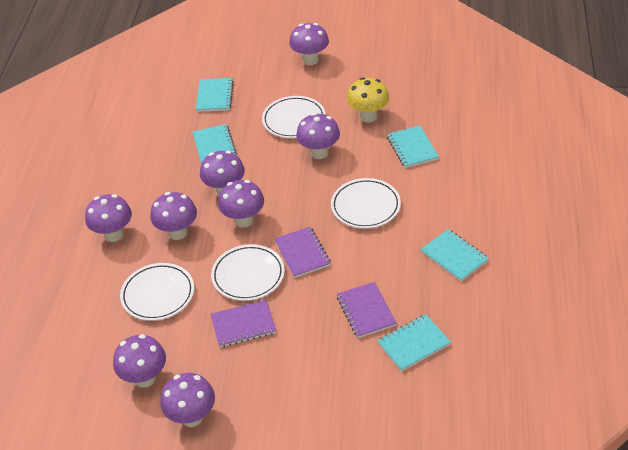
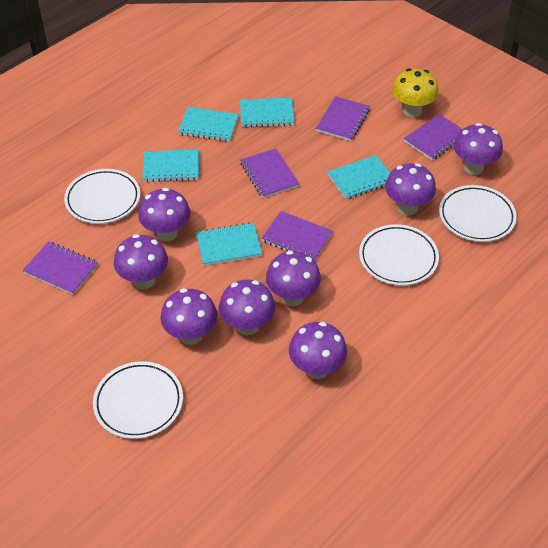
purple notebook: 3 -> 5

